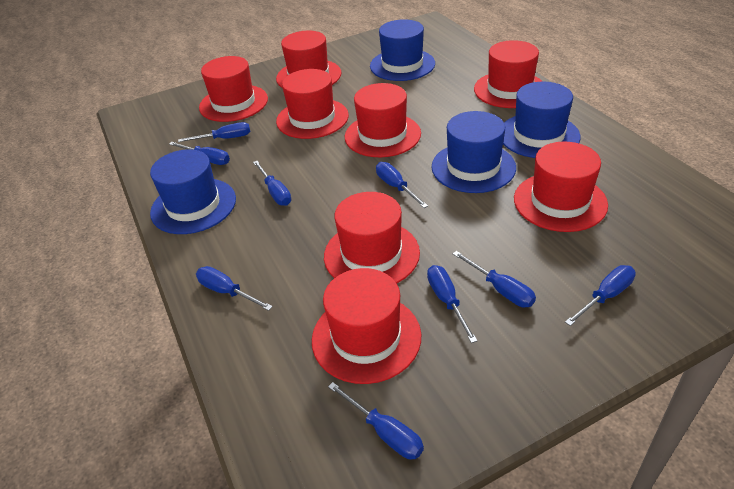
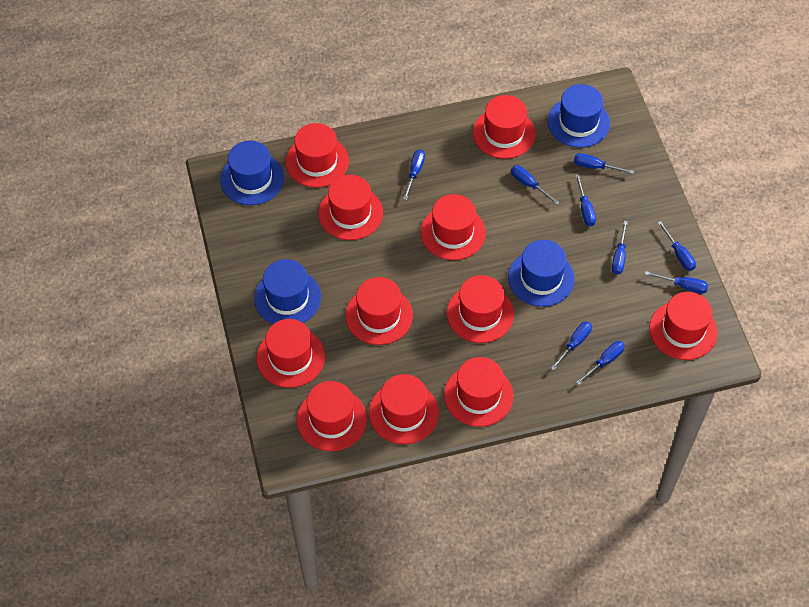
red hat: 8 -> 11

